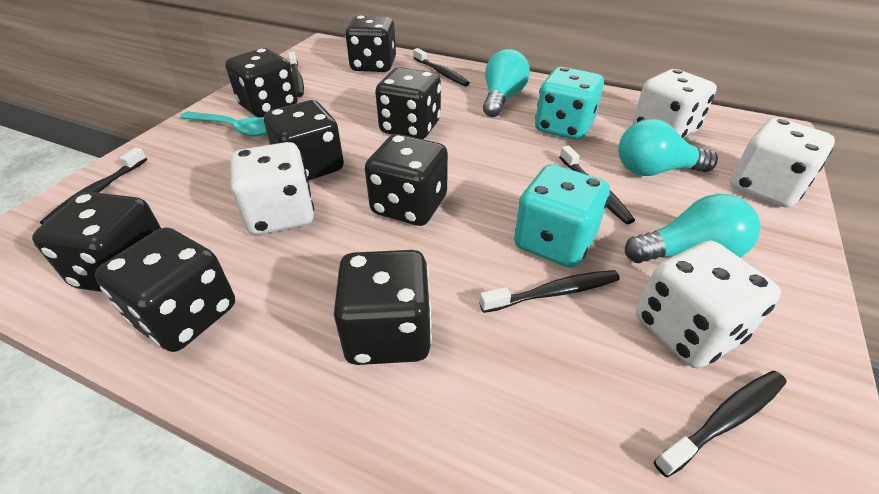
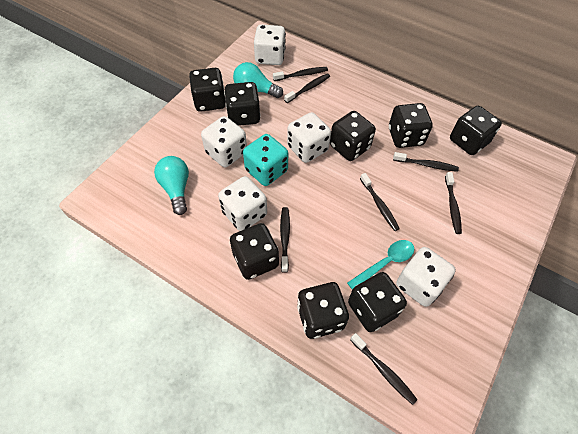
black toothbrush: 6 -> 7
turquoise dice: 2 -> 1
turquoise light bulb: 3 -> 2
white dice: 4 -> 5

